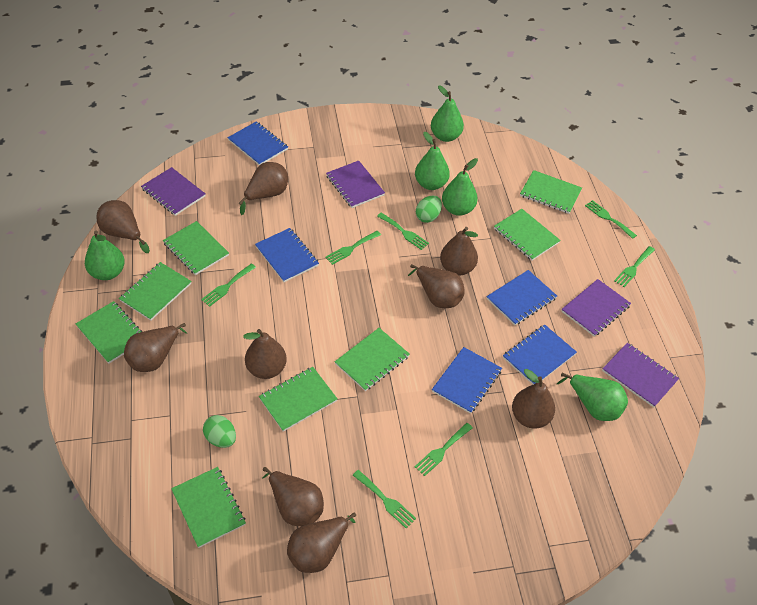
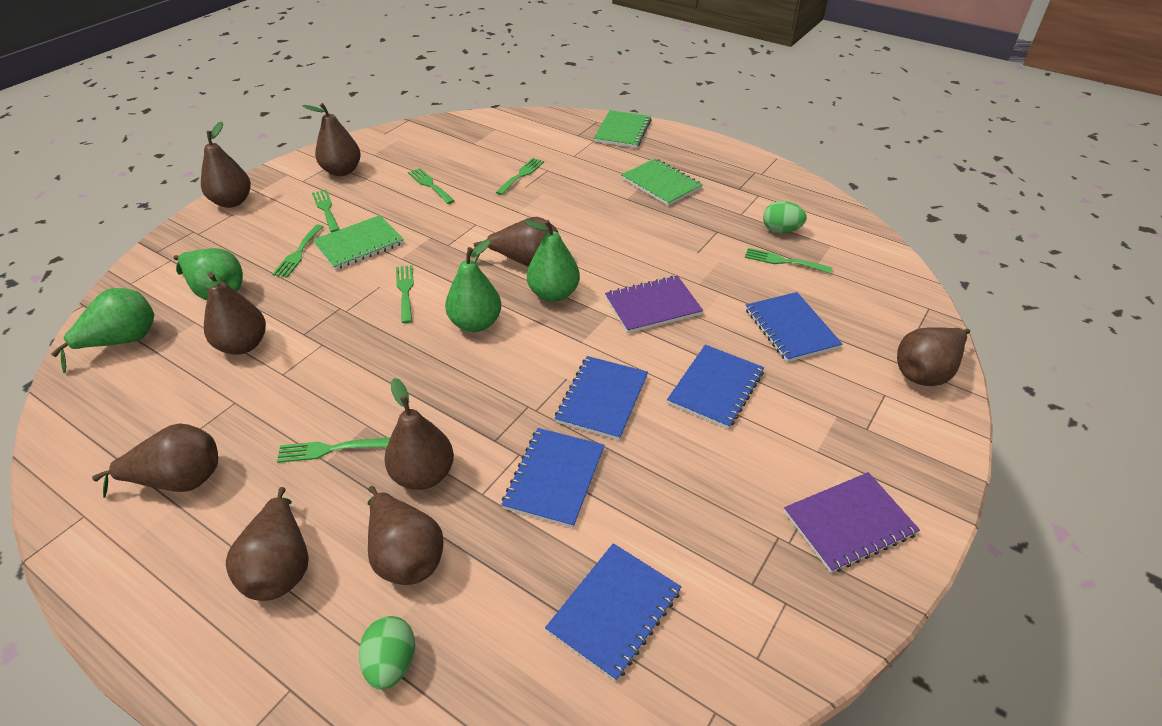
green notebook: 8 -> 3
green pear: 5 -> 4
purple notebook: 4 -> 2

